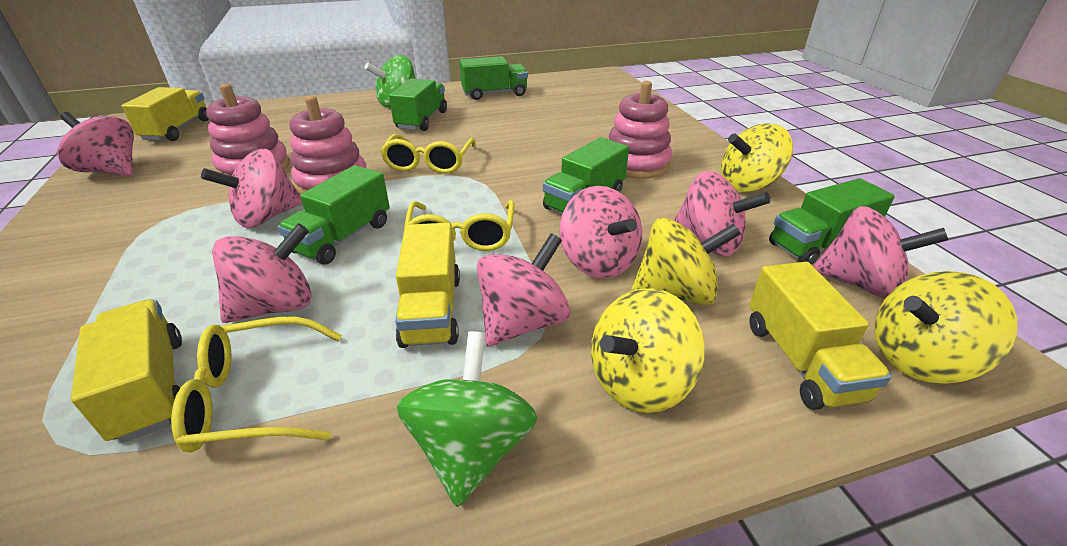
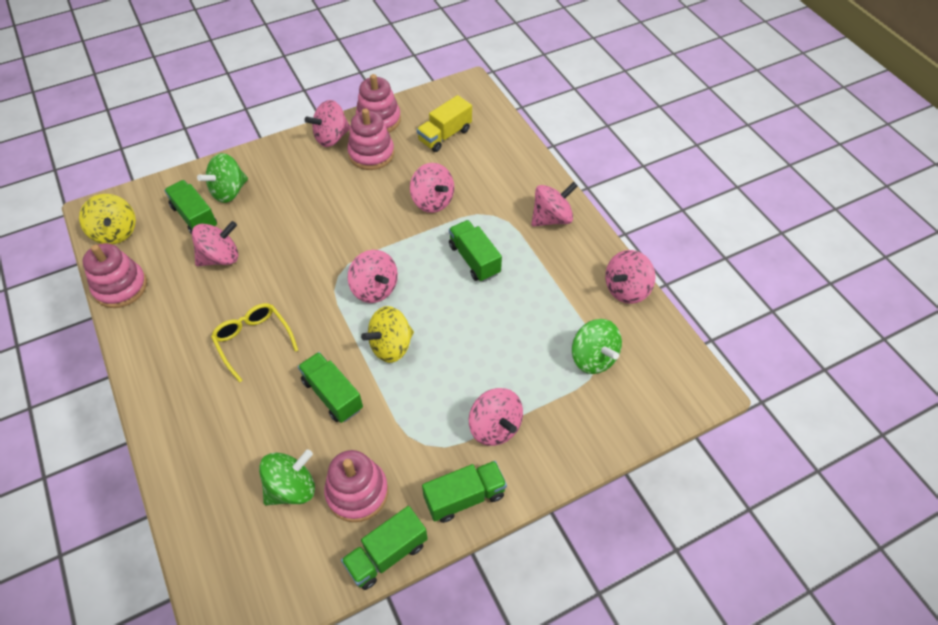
green spinning top: 2 -> 3
pink stacking toy: 3 -> 4
yellow glasses: 3 -> 1
yellow spinning top: 4 -> 2
yellow truck: 4 -> 1

